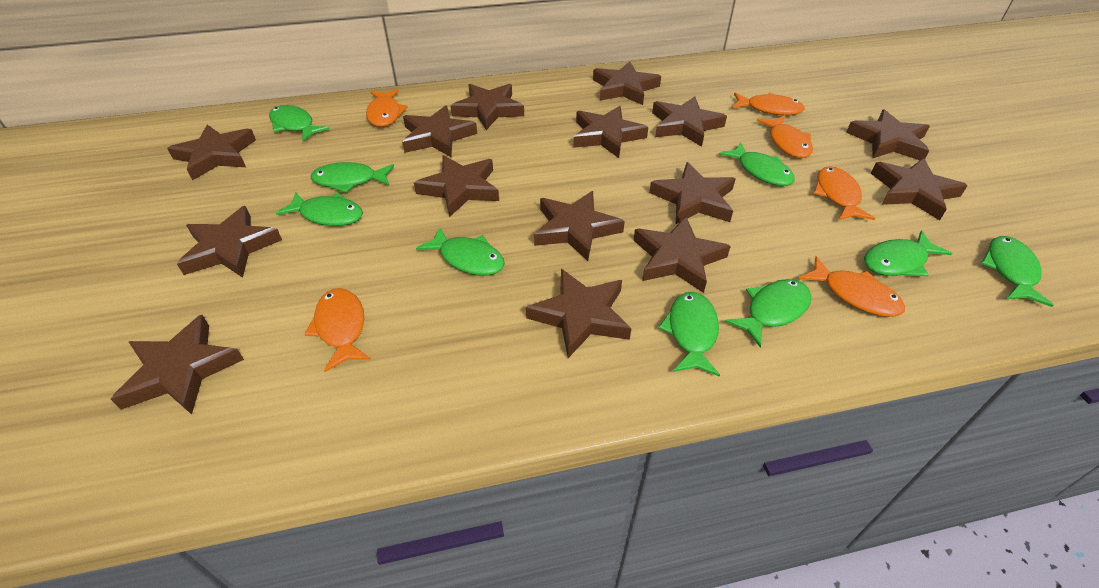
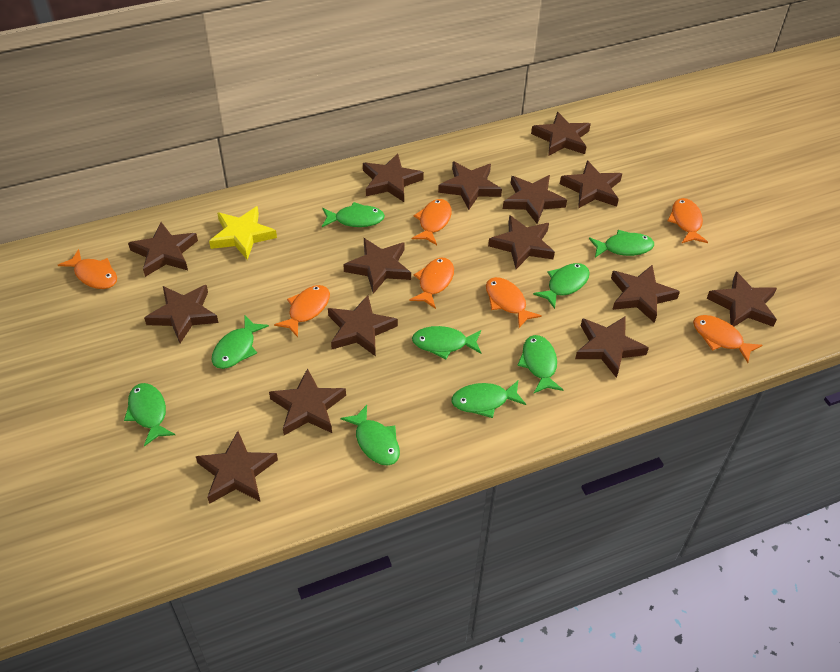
orange fish: 6 -> 7
yellow star: 0 -> 1

